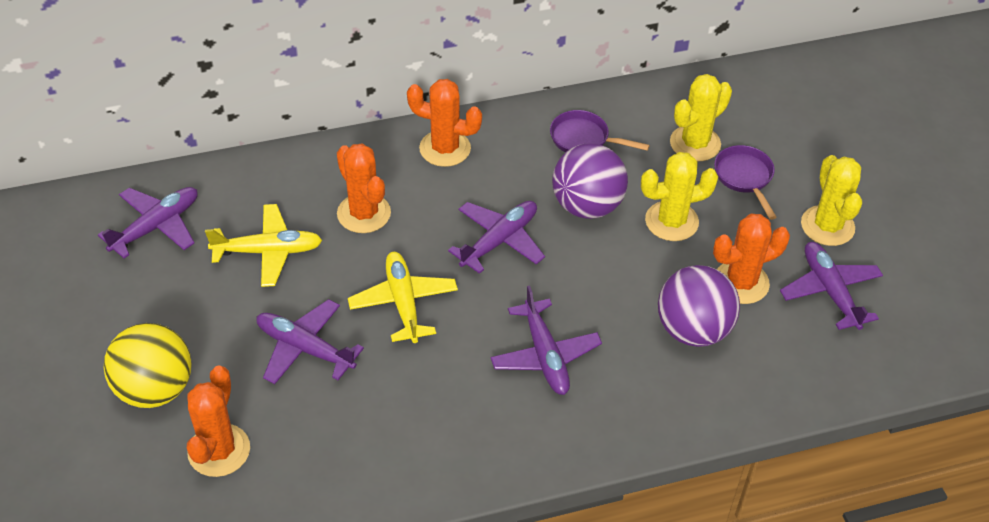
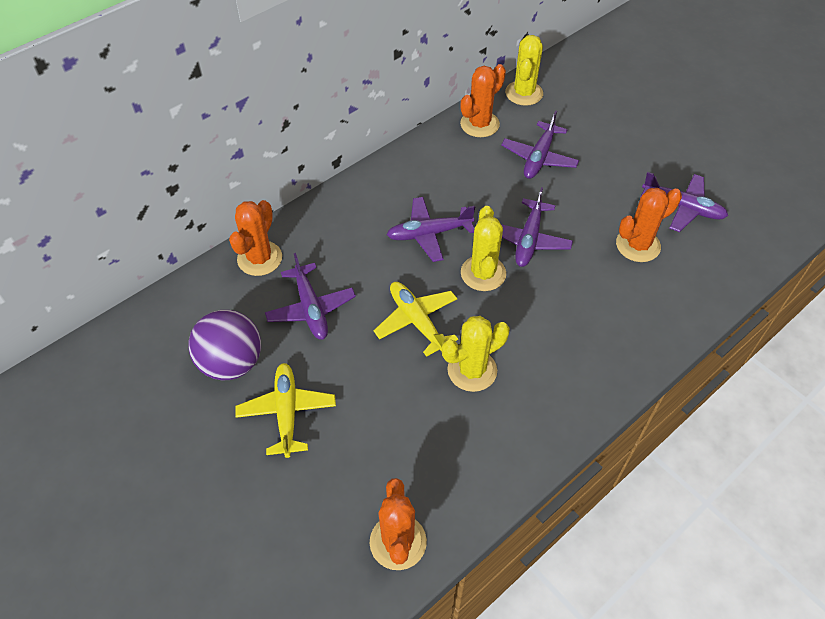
purple ball: 2 -> 1
purple pan: 2 -> 0
yellow ball: 1 -> 0

